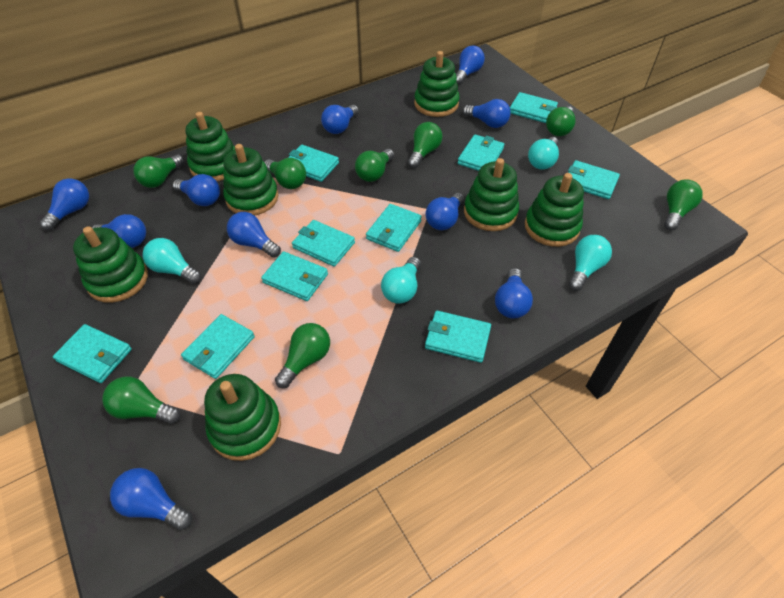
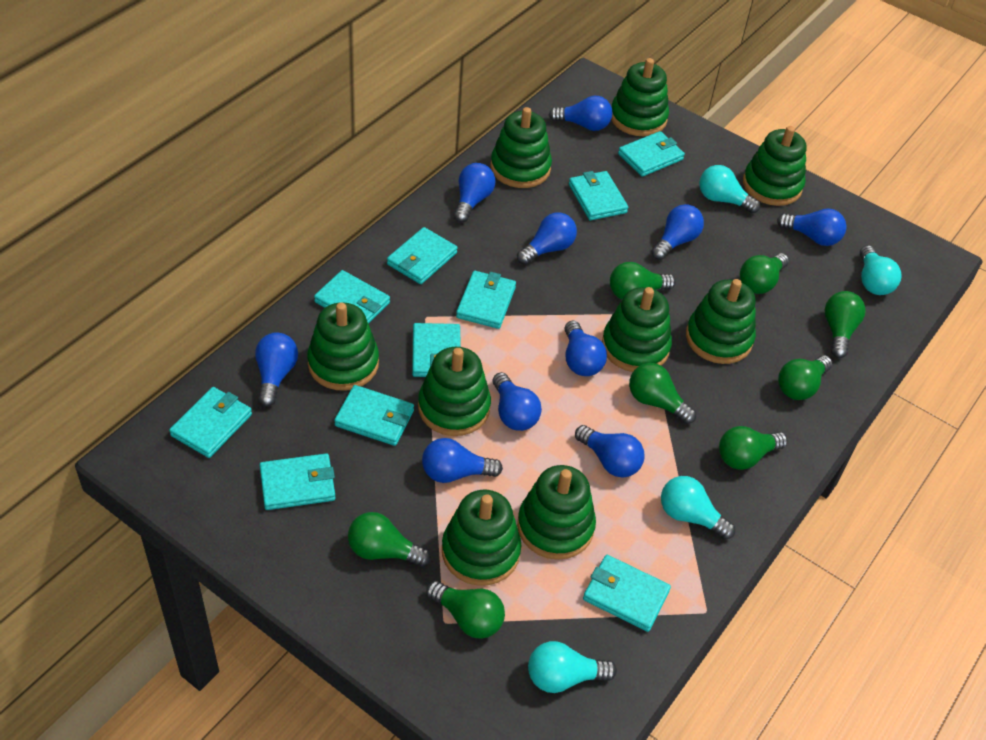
green stacking toy: 7 -> 9

